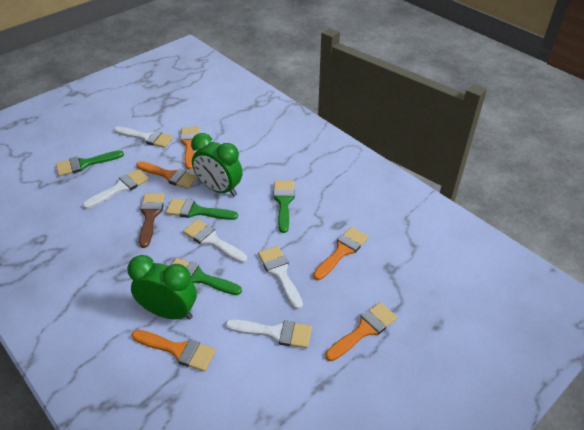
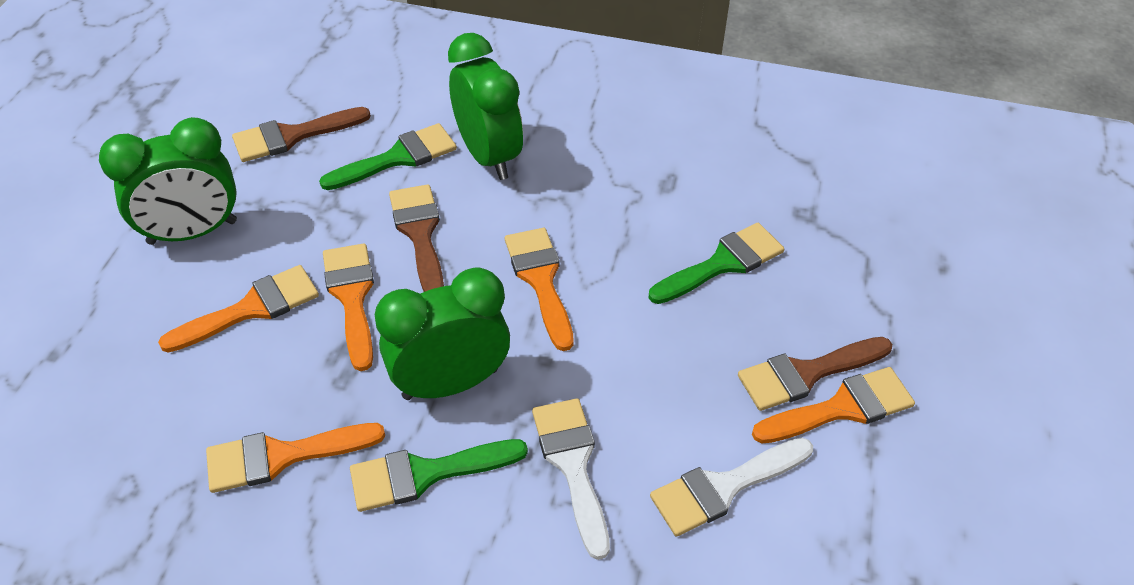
brown brush: 1 -> 3
green brush: 4 -> 3
green clock: 2 -> 3
white brush: 5 -> 2

